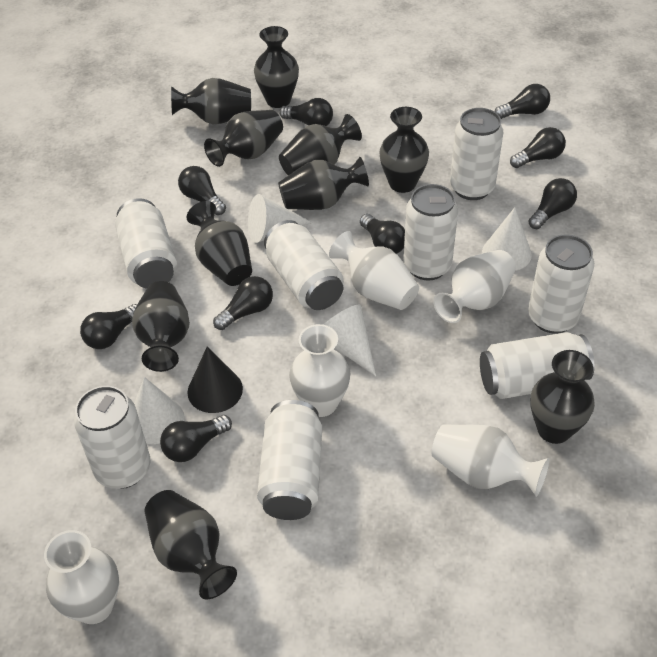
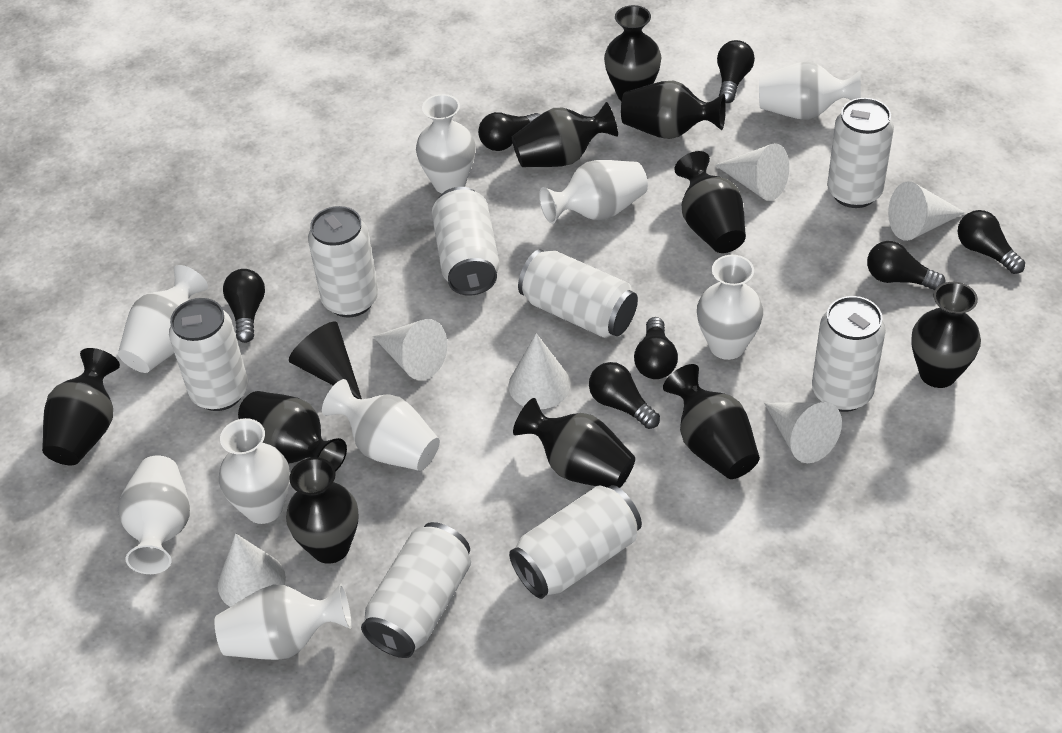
black light bulb: 9 -> 7
white cone: 4 -> 6
white vase: 5 -> 9

